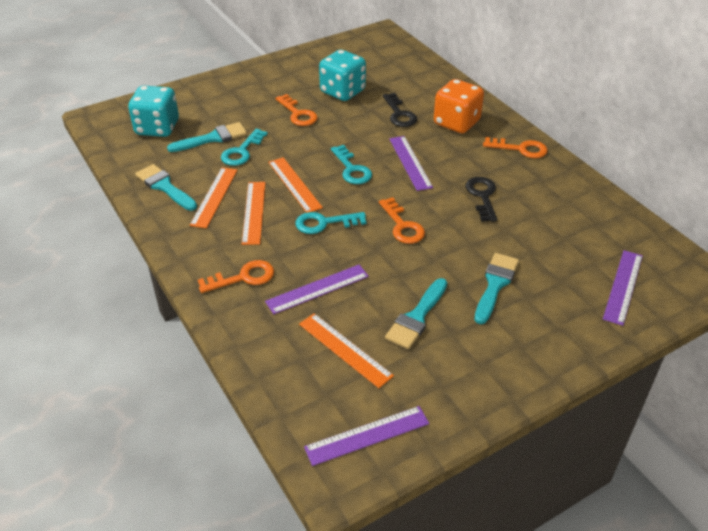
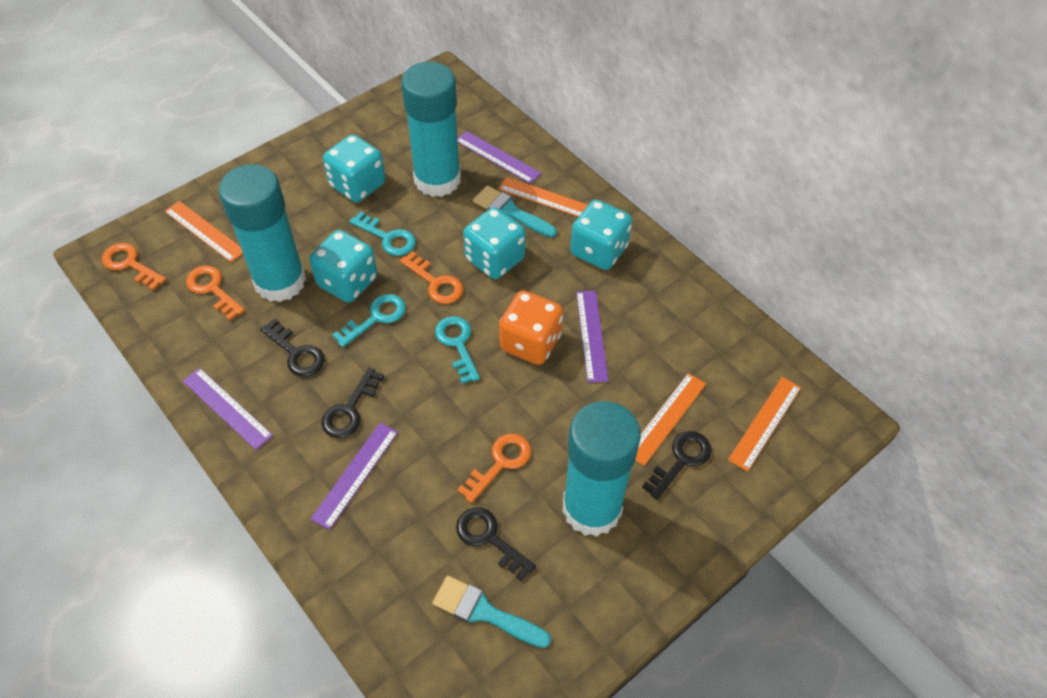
black key: 2 -> 4
turquoise brush: 4 -> 2
turquoise dice: 2 -> 4
turquoise glue stick: 0 -> 3

